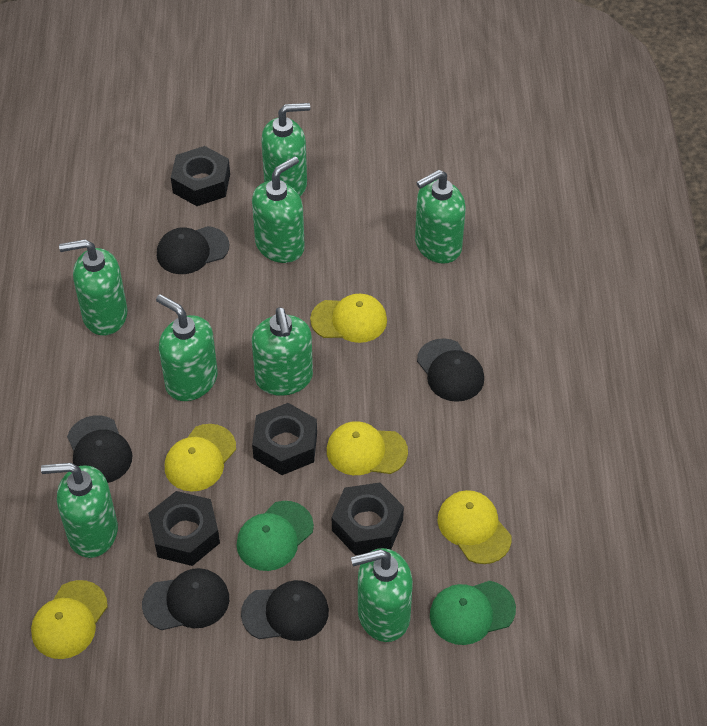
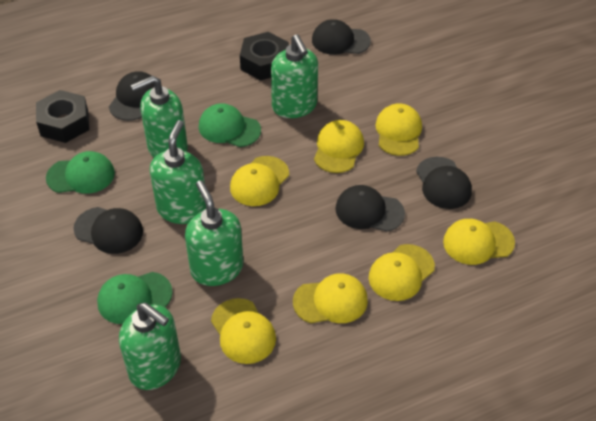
black nut: 4 -> 2
green cap: 2 -> 3
green soap dispenser: 8 -> 5
yellow cap: 5 -> 7

